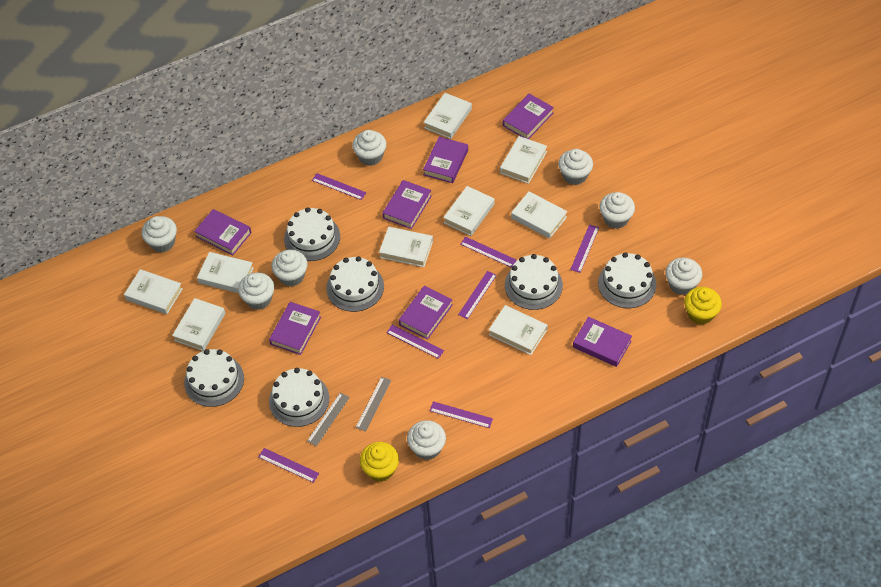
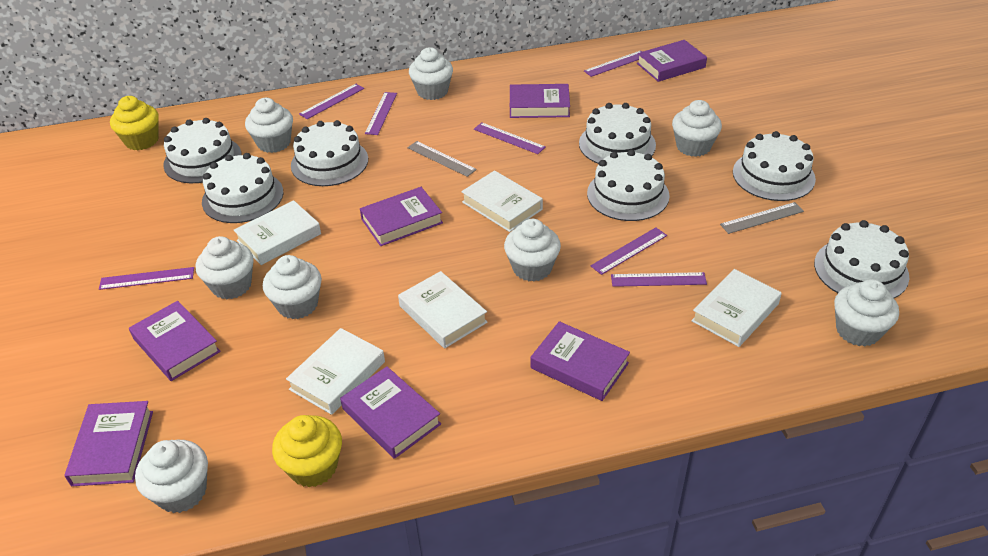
white book: 9 -> 5
white cake: 6 -> 7

